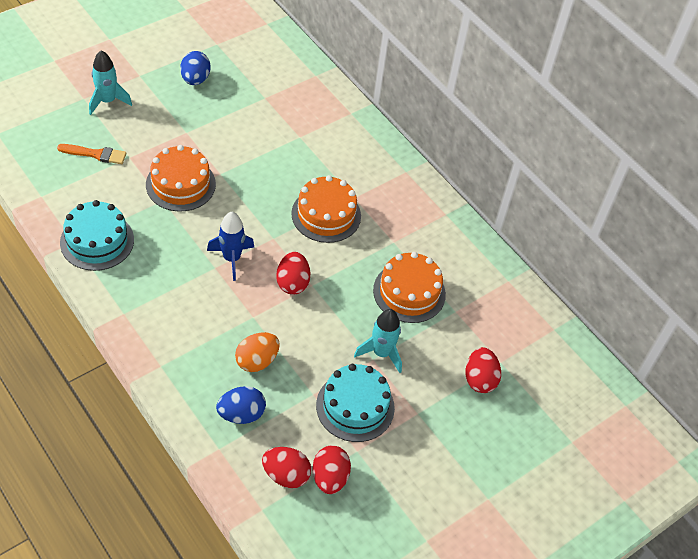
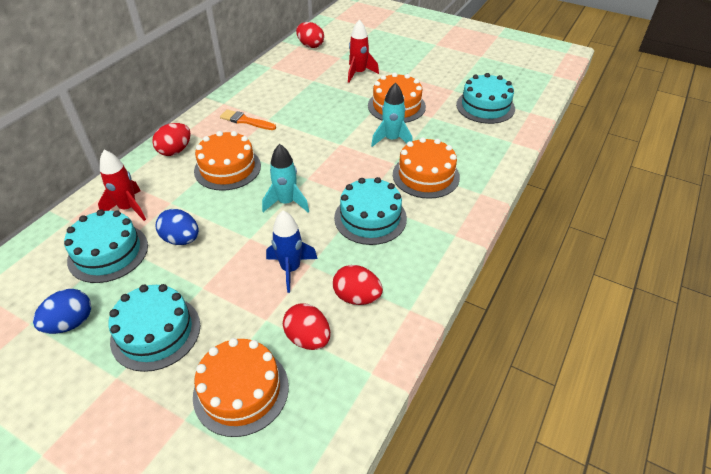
orange cake: 3 -> 4
orange egg: 1 -> 0
red rocket: 0 -> 2
turquoise cake: 2 -> 4

